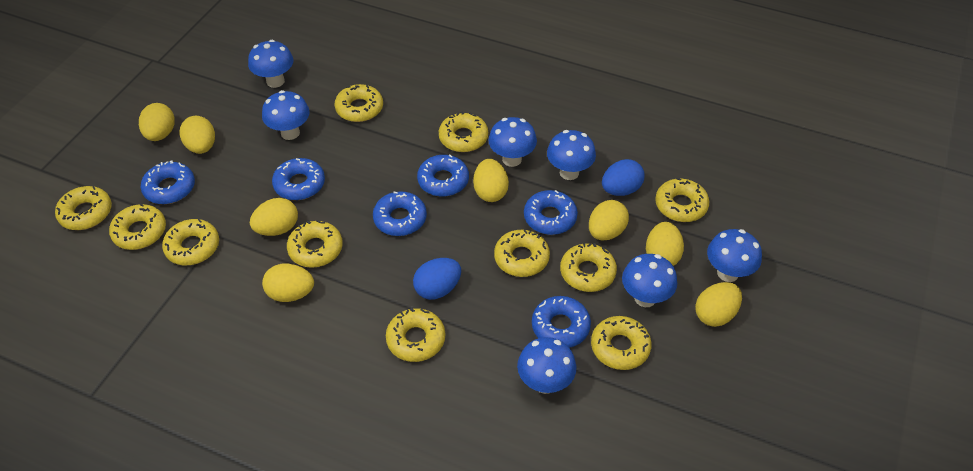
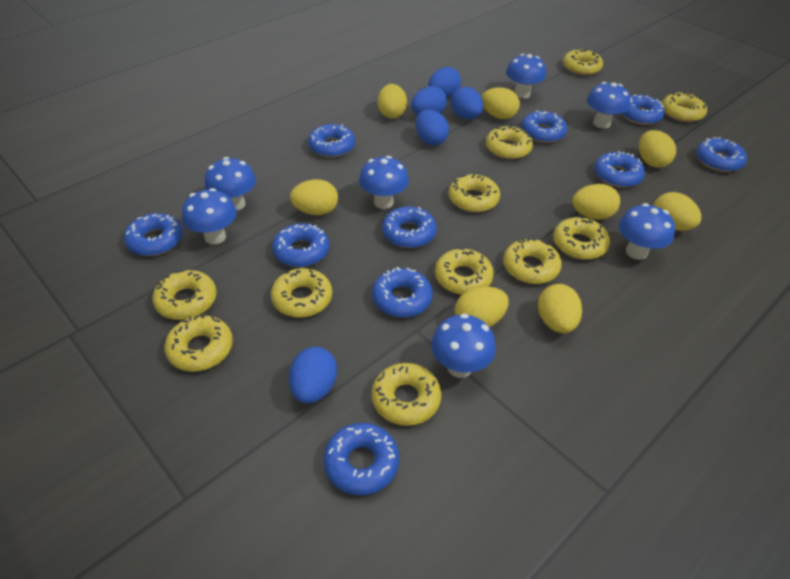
blue donut: 6 -> 10
blue egg: 2 -> 5

